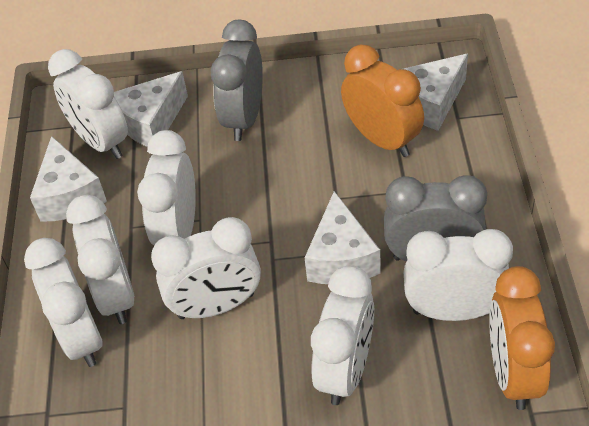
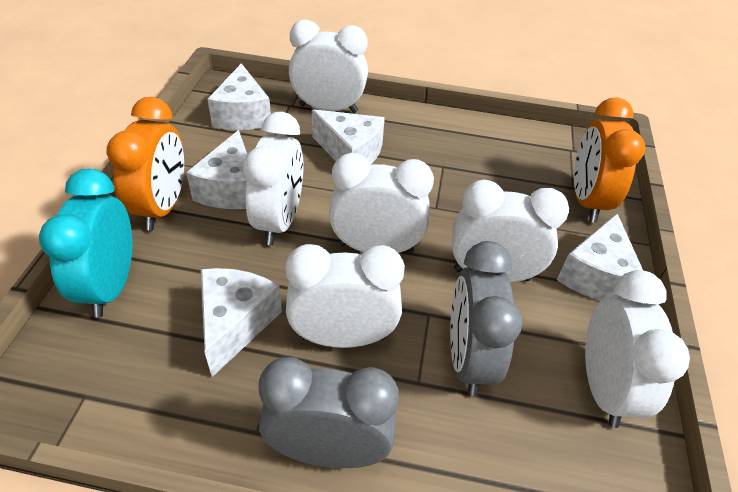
turquoise clock: 0 -> 1
white cheese: 4 -> 5
white clock: 7 -> 6

